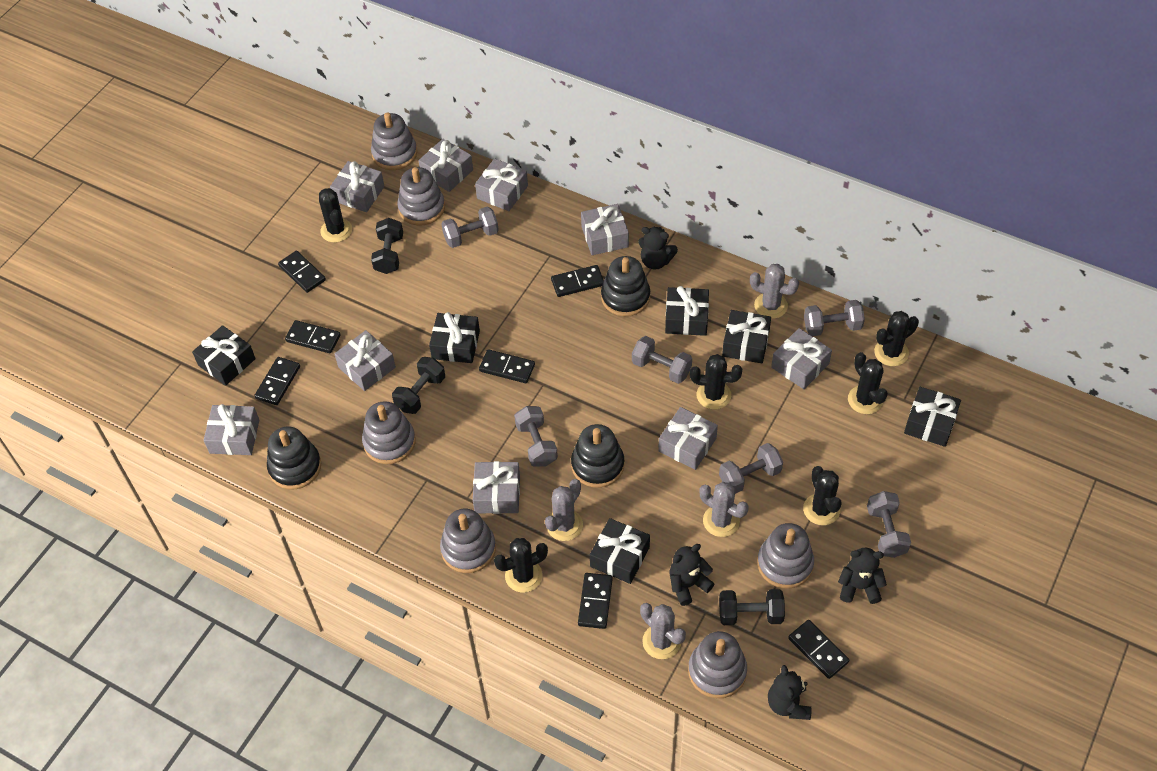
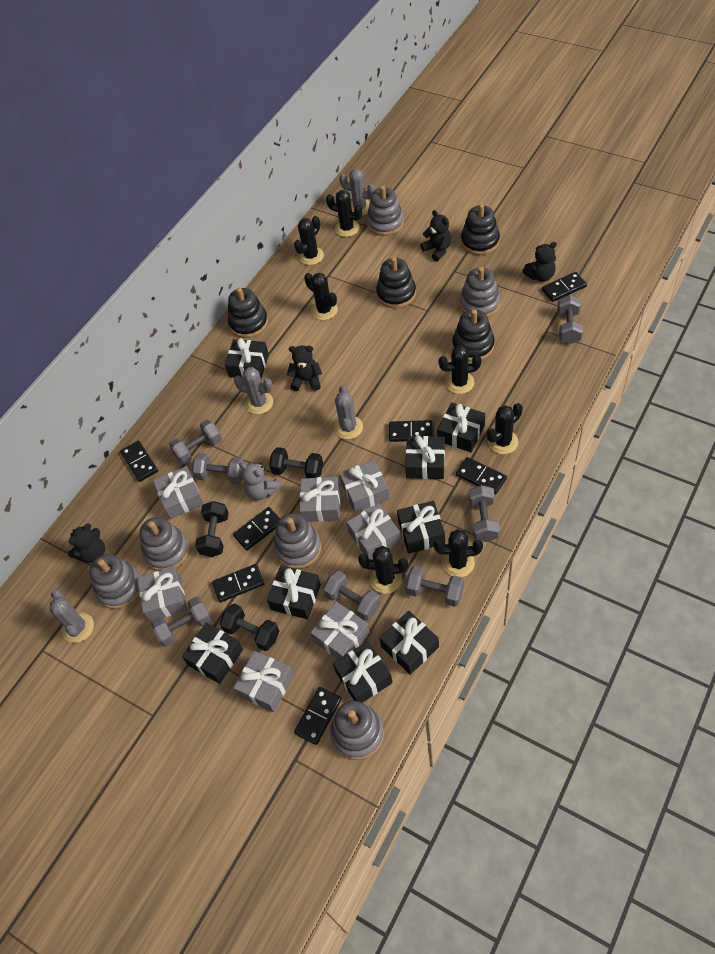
black cactus: 6 -> 7
black gift: 6 -> 8
black stacking toy: 3 -> 4
grey dumbbell: 6 -> 7
grey gift: 9 -> 7
grey teddy bear: 0 -> 1

